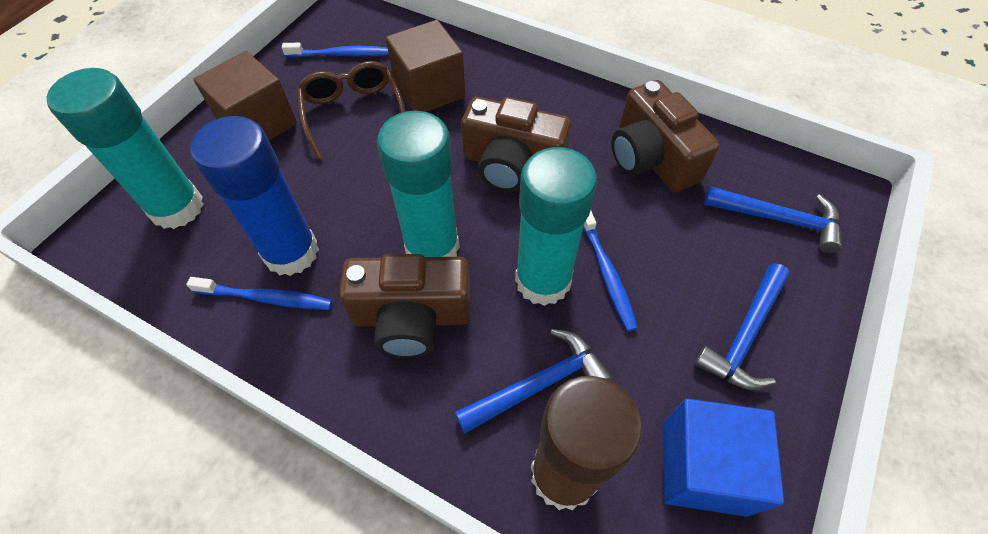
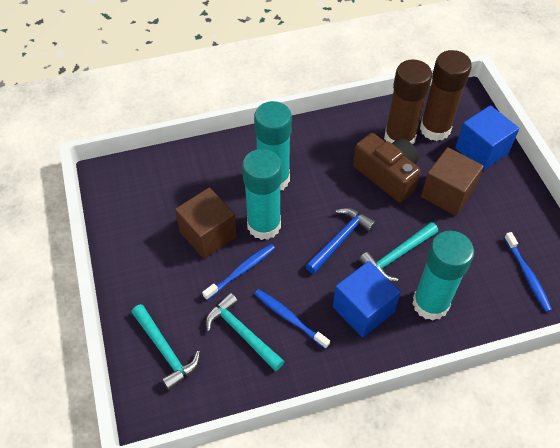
blue cube: 1 -> 2
blue glue stick: 1 -> 0
blue hammer: 3 -> 1
brown camera: 3 -> 1
brown glasses: 1 -> 0
brown glue stick: 1 -> 2
turquoise hammer: 0 -> 3

